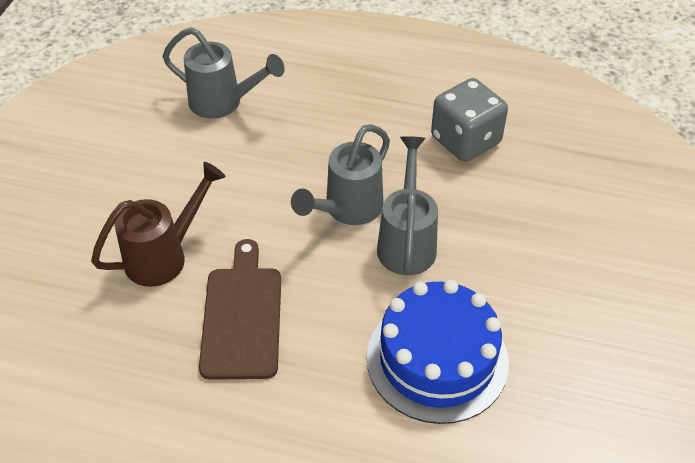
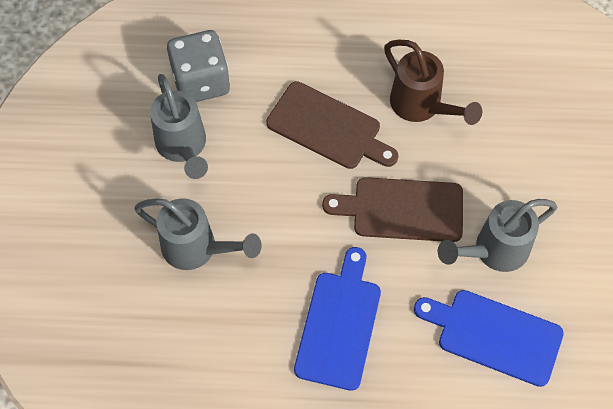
blue cake: 1 -> 0
blue cutting board: 0 -> 2
brown cutting board: 1 -> 2

